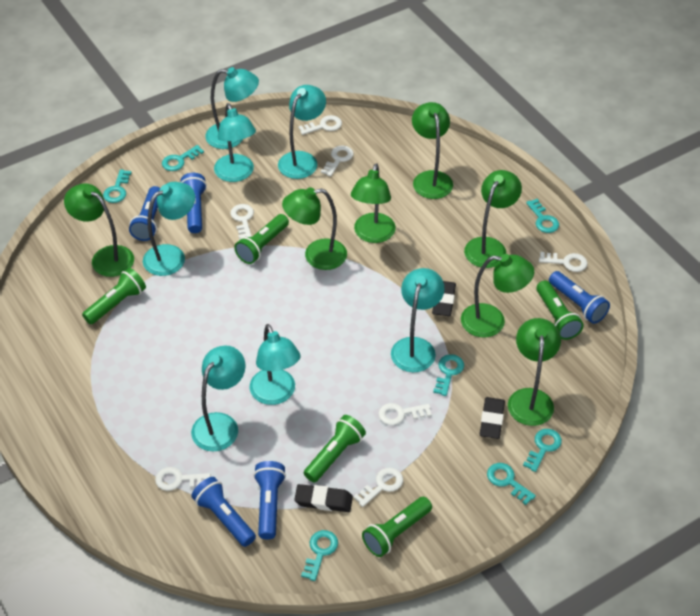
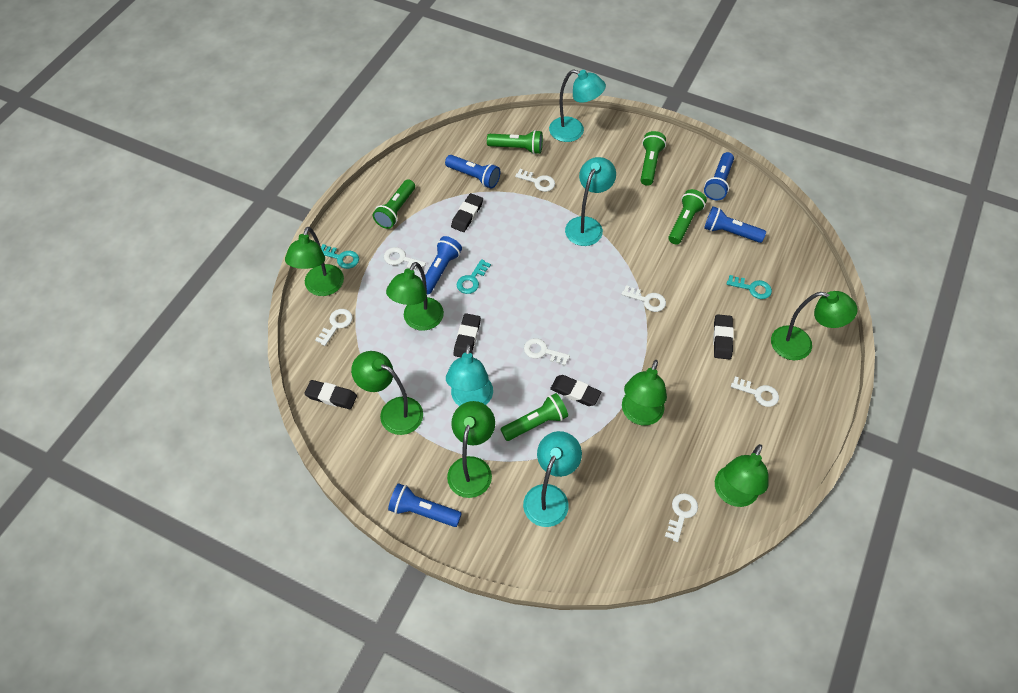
black eraser: 3 -> 5
turquoise key: 7 -> 3
turquoise lamp: 7 -> 4

